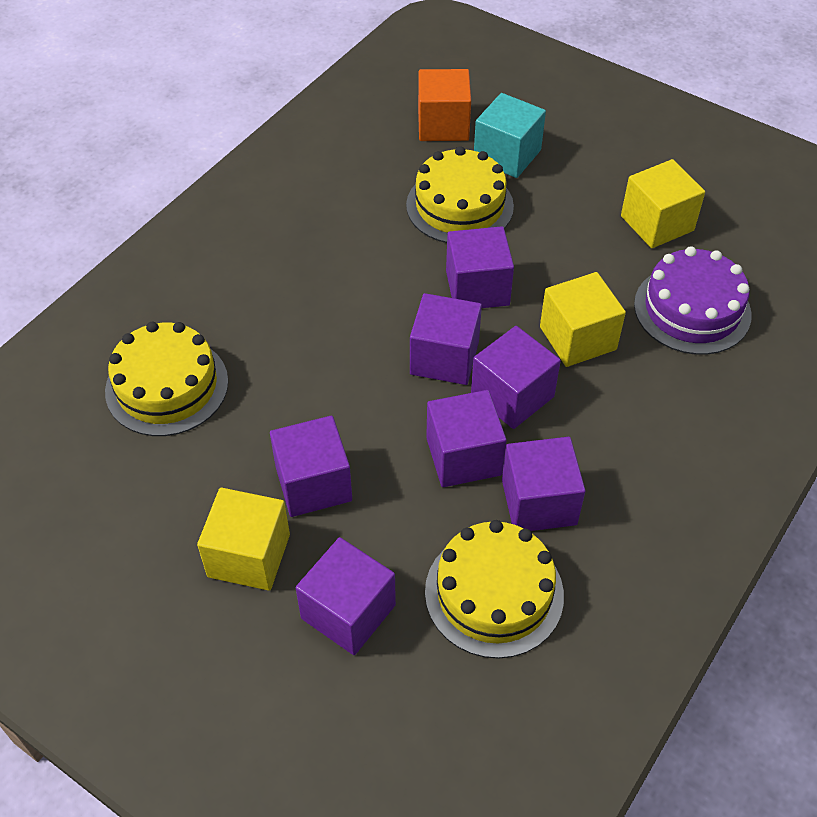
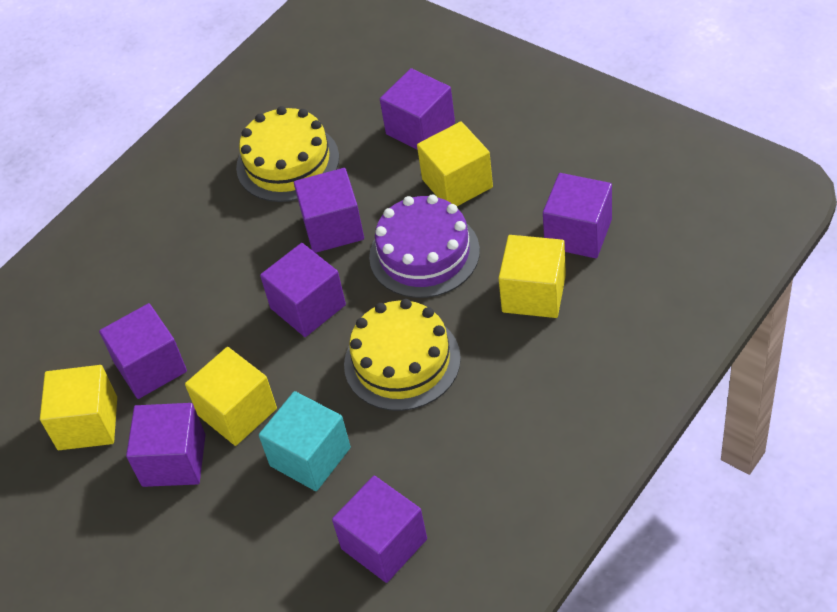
orange cube: 1 -> 0
yellow cake: 3 -> 2
yellow cube: 3 -> 4

